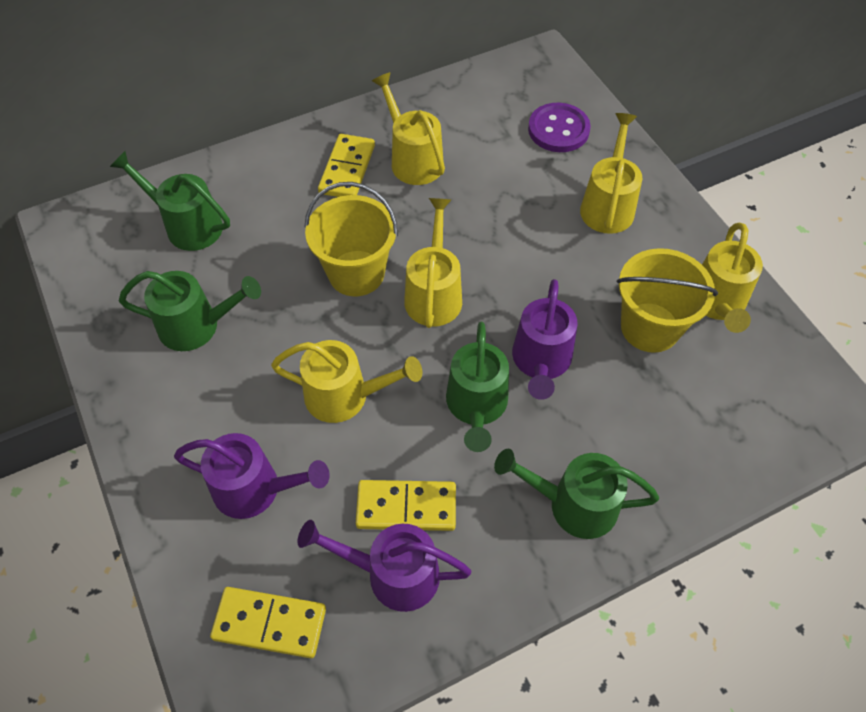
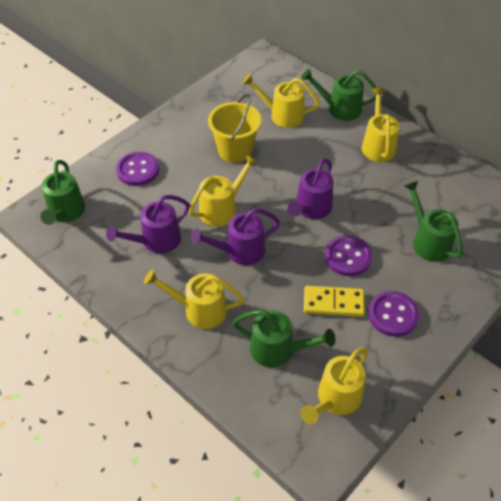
purple button: 1 -> 3
yellow bucket: 2 -> 1
yellow domino: 3 -> 1

